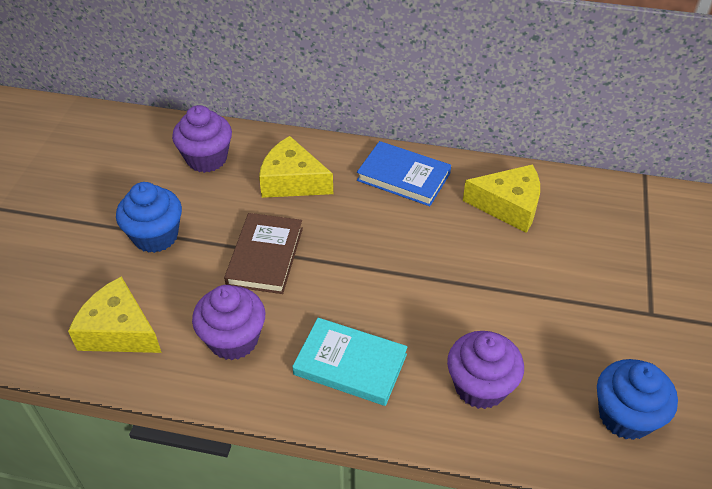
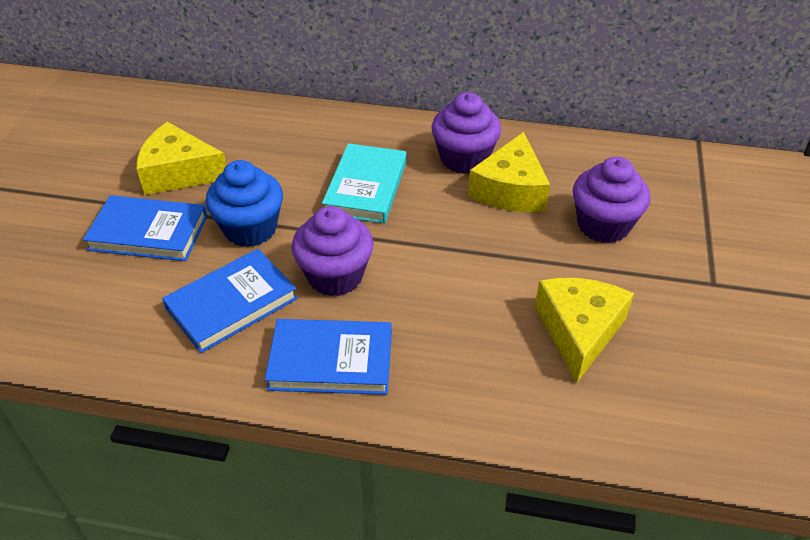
blue book: 1 -> 3
blue cupcake: 2 -> 1
brown book: 1 -> 0

